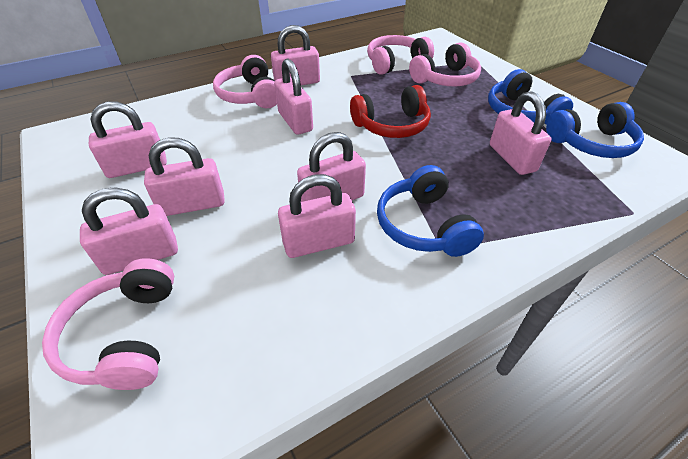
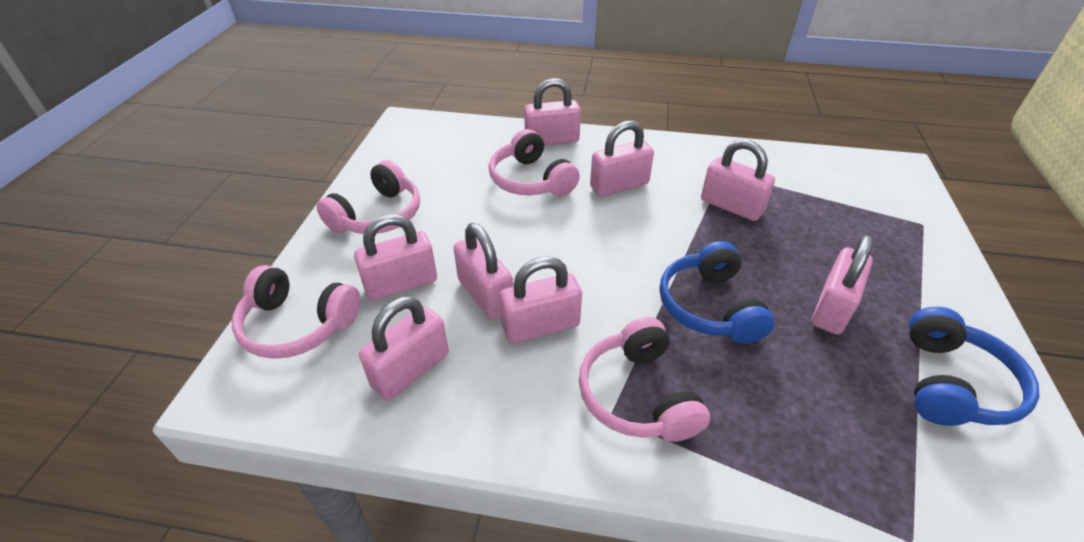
blue headphones: 3 -> 2
red headphones: 1 -> 0

